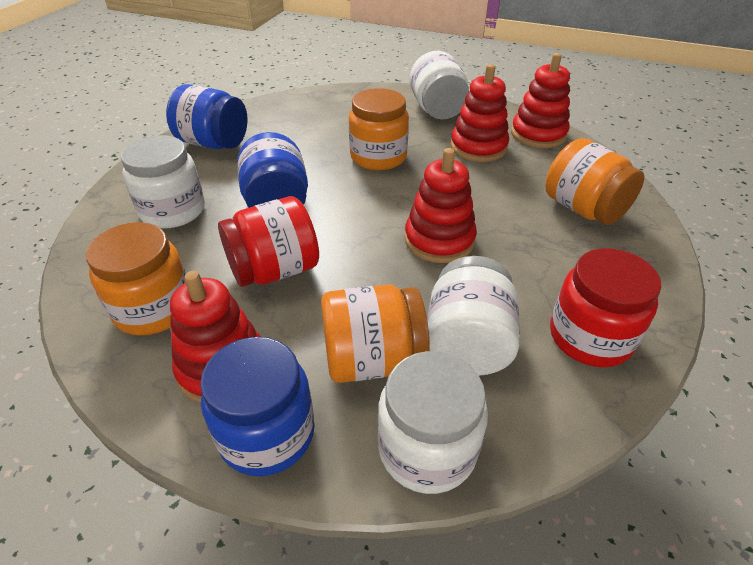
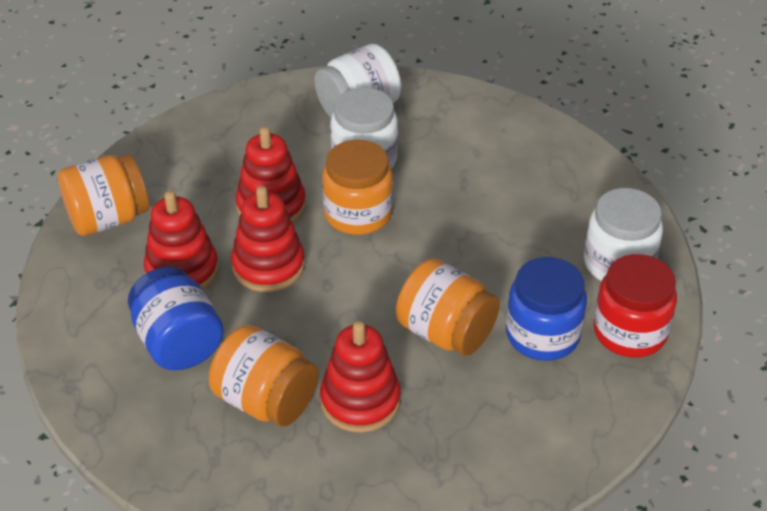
blue jar: 3 -> 2
red jar: 2 -> 1
white jar: 4 -> 3

